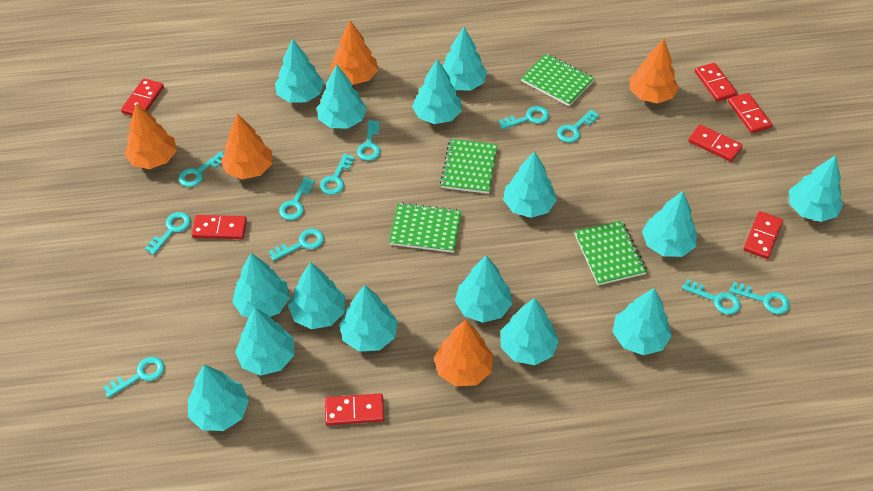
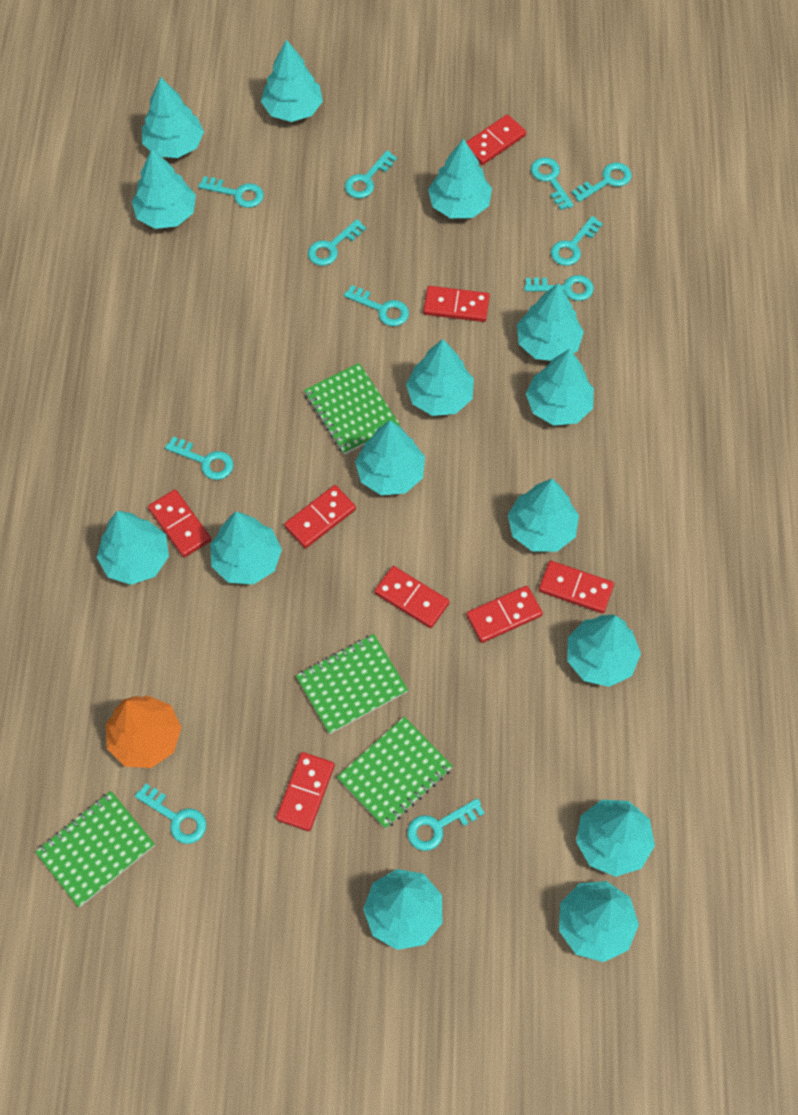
orange tree: 5 -> 1
red domino: 7 -> 8

